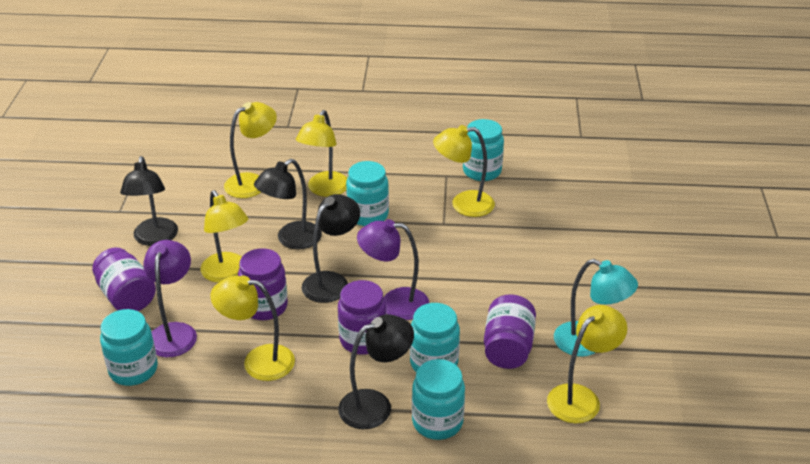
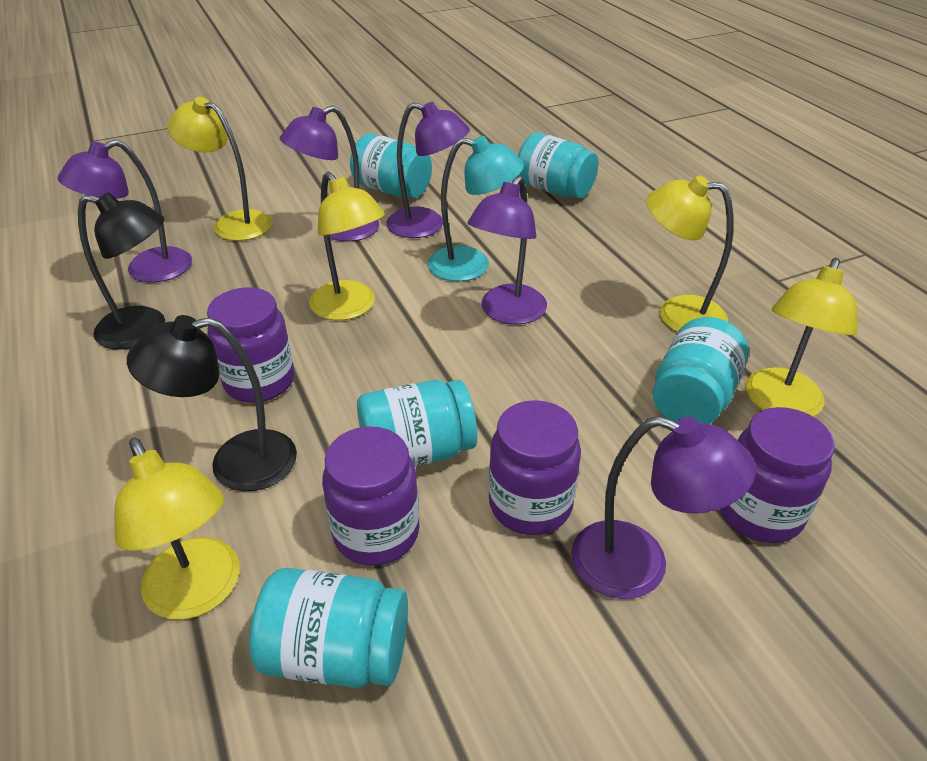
black lamp: 4 -> 2
purple lamp: 2 -> 5
yellow lamp: 6 -> 5

